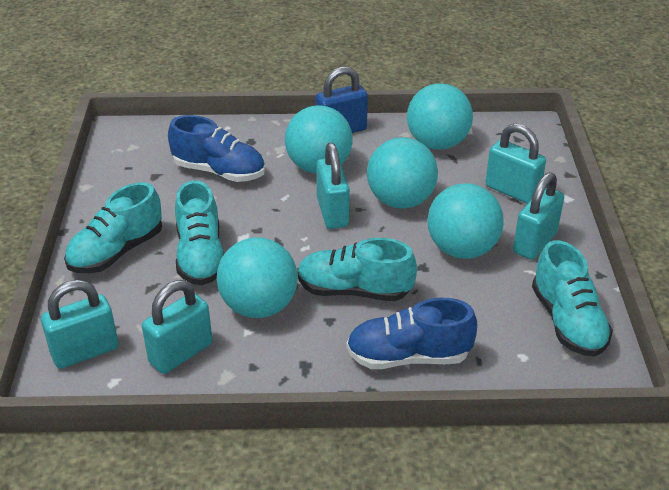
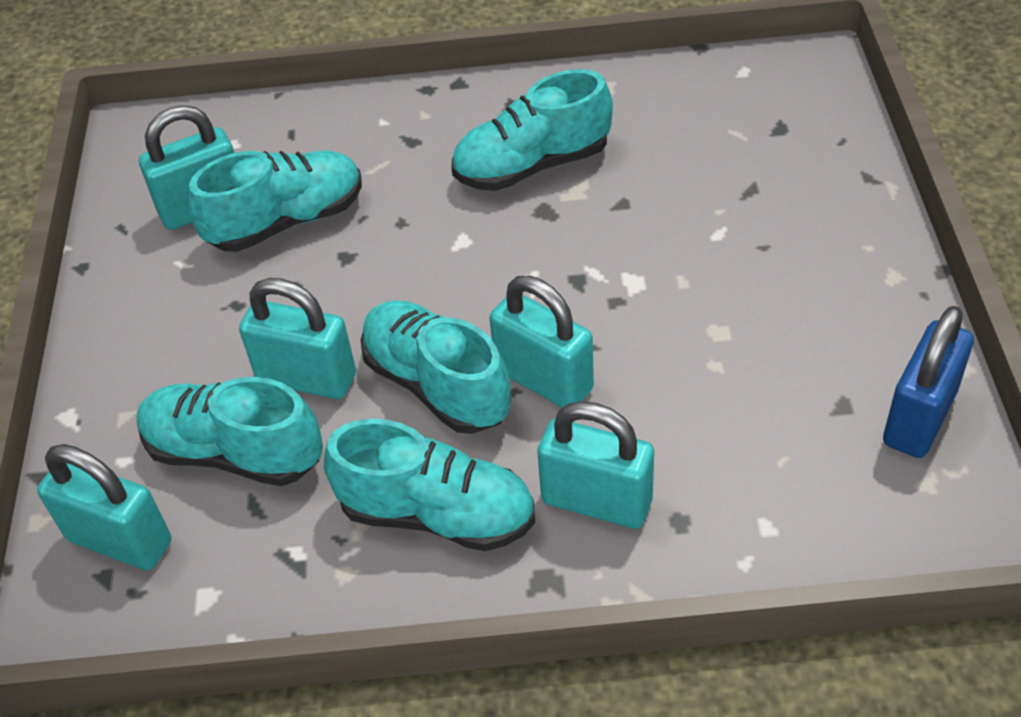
blue shoe: 2 -> 0
turquoise ball: 5 -> 0
turquoise shoe: 4 -> 5

